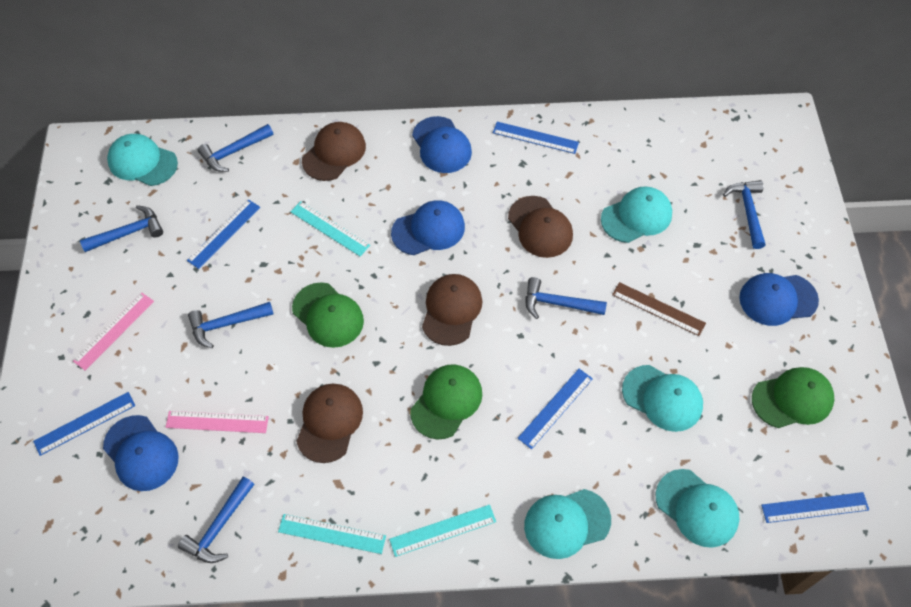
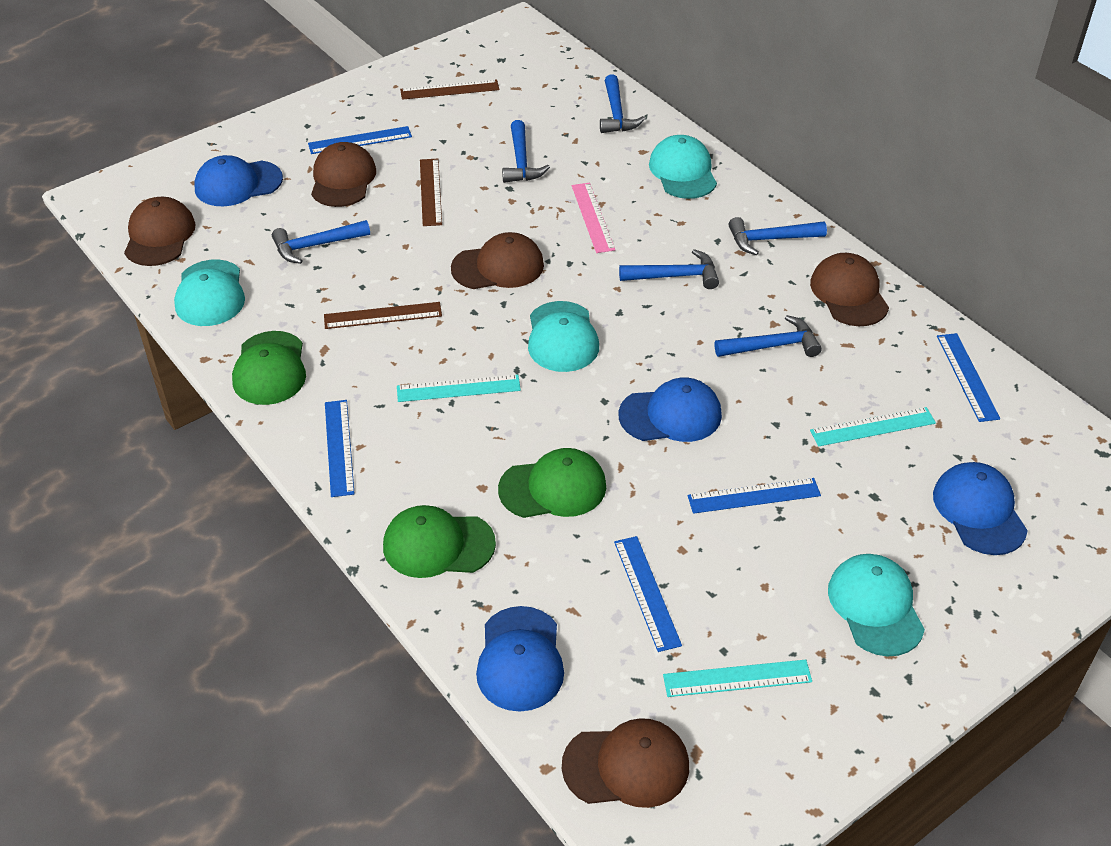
brown cap: 4 -> 5
brown ruler: 1 -> 3
pink ruler: 2 -> 1
turquoise cap: 5 -> 4

